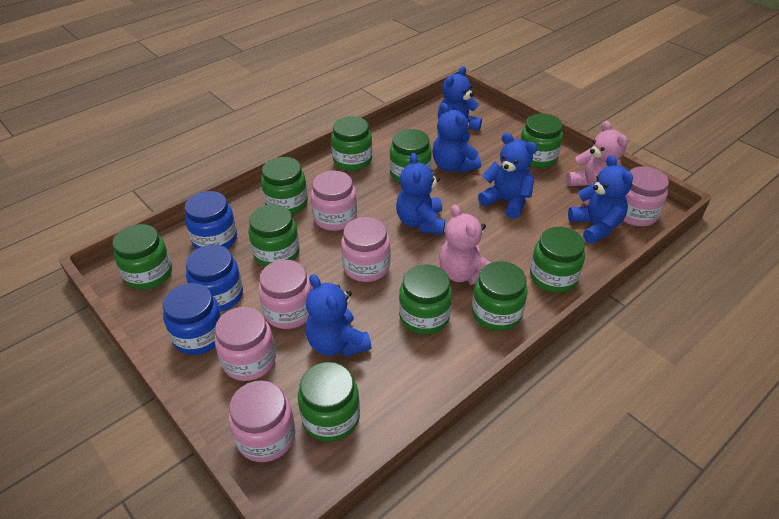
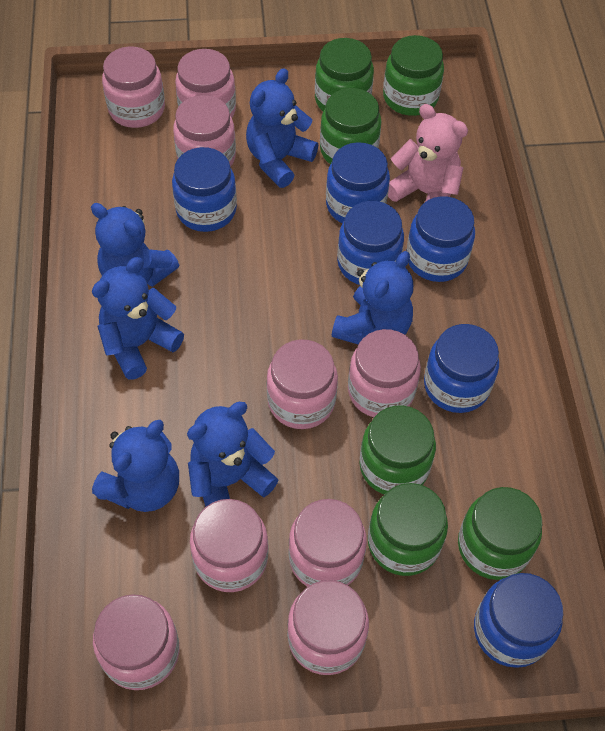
blue jar: 3 -> 6
green jar: 10 -> 6
pink jar: 6 -> 9
pink teddy bear: 2 -> 1

